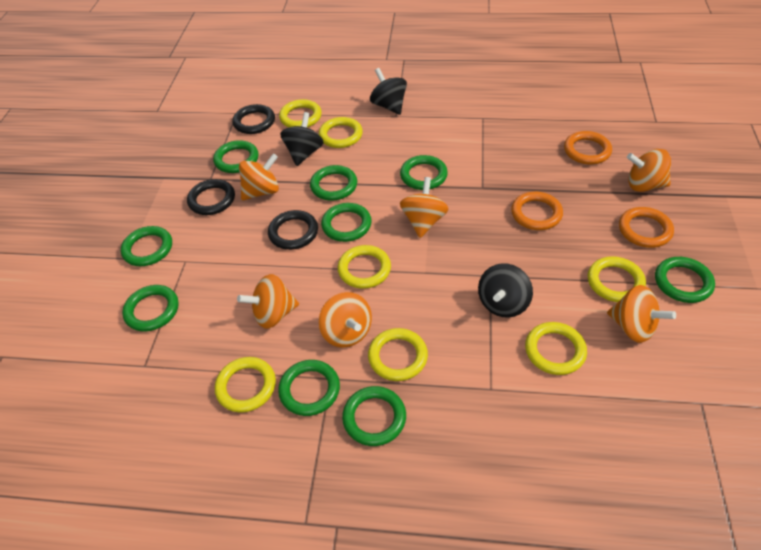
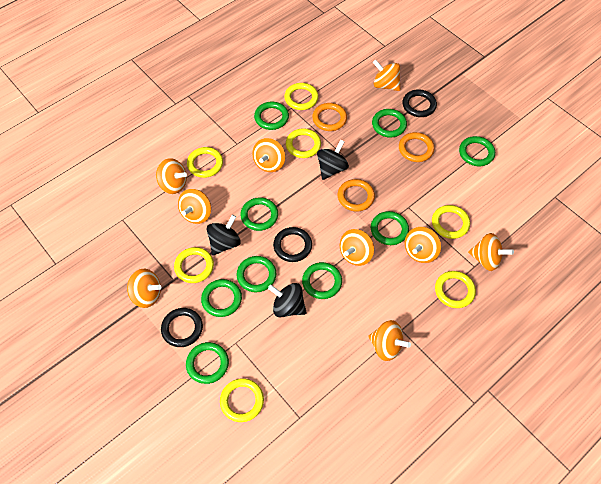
orange spinning top: 6 -> 9

